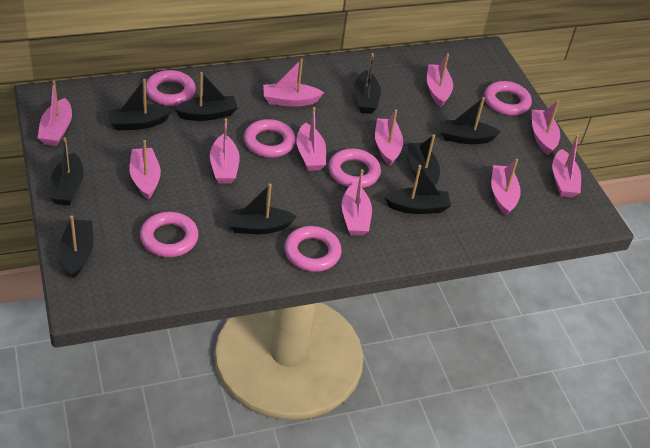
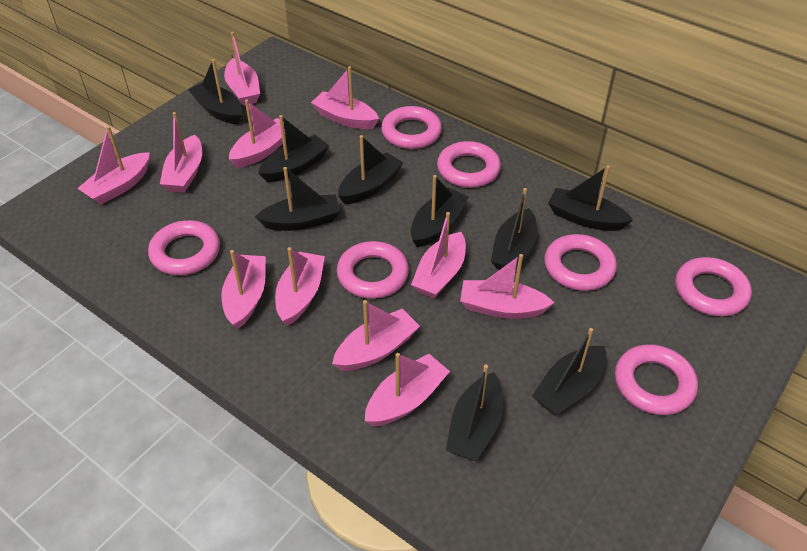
pink ring: 6 -> 7

